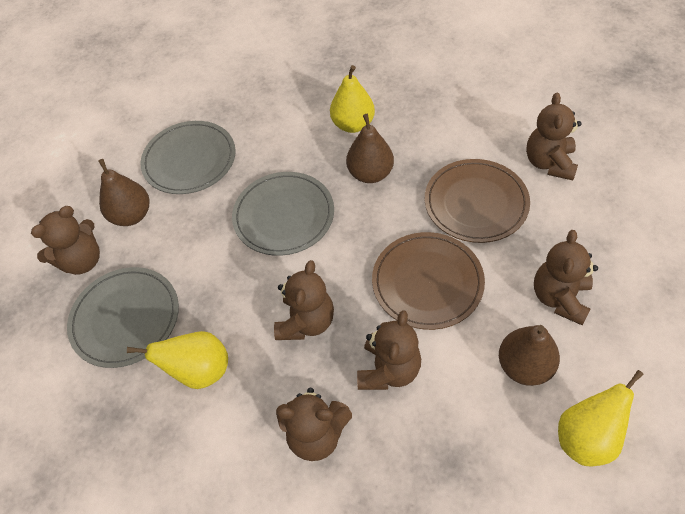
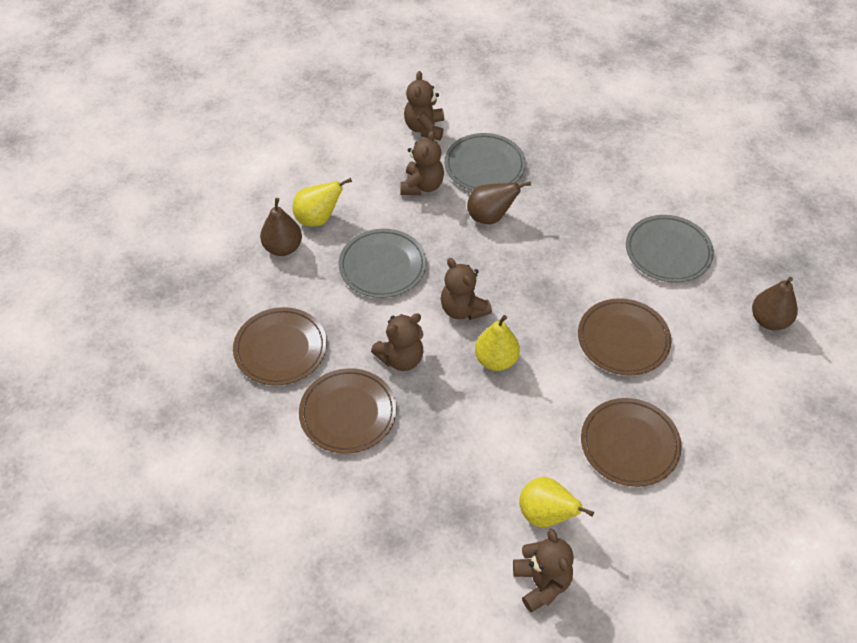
brown plate: 2 -> 4
brown teddy bear: 6 -> 5

